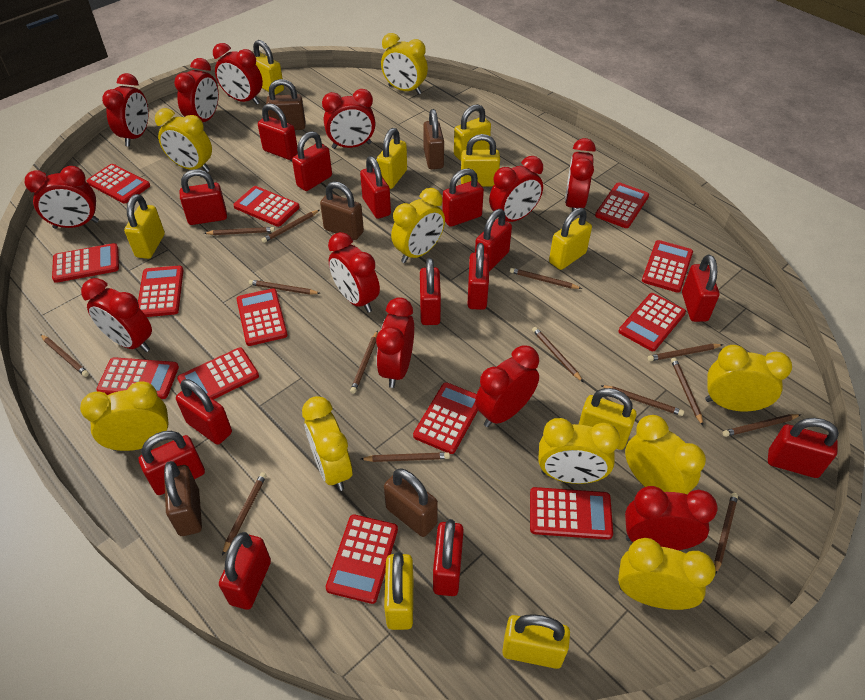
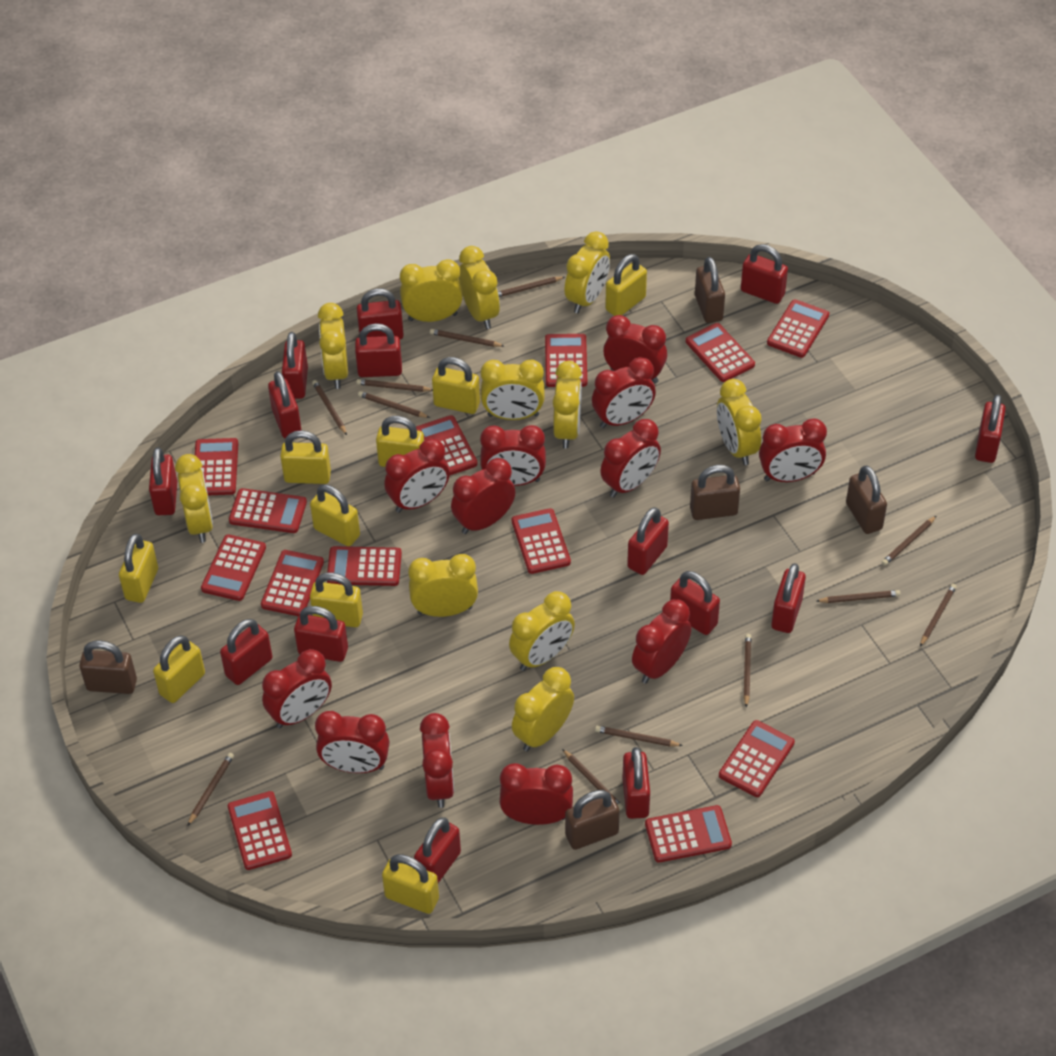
brown pencil: 14 -> 12
yellow clock: 9 -> 11

